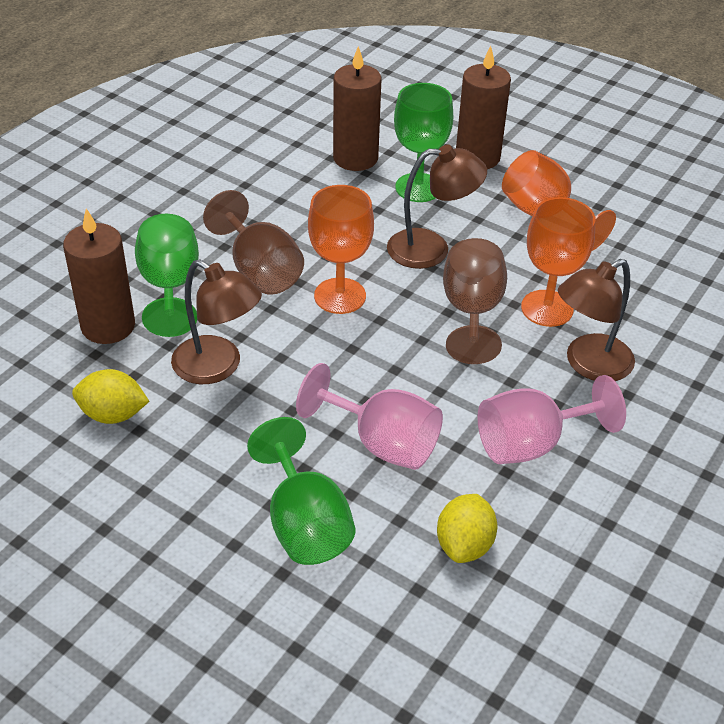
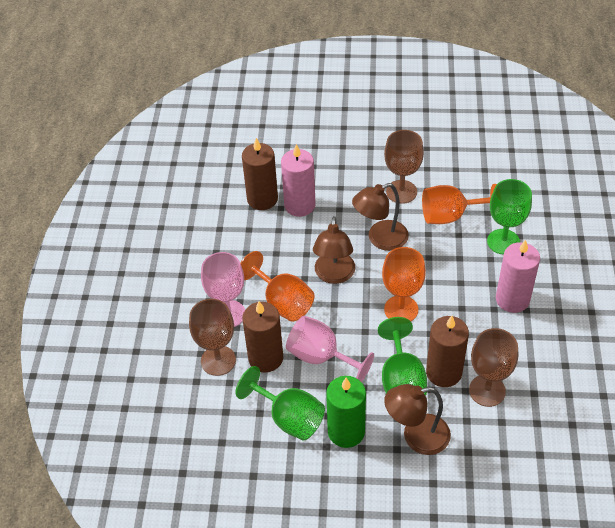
brown goblet: 2 -> 3
green candle: 0 -> 1
pink candle: 0 -> 2
yellow lemon: 2 -> 0

